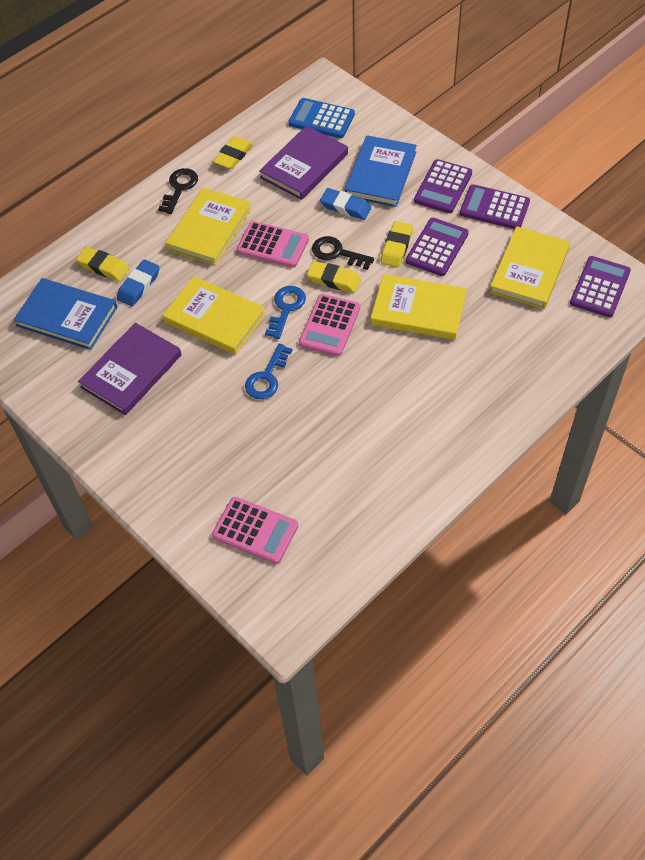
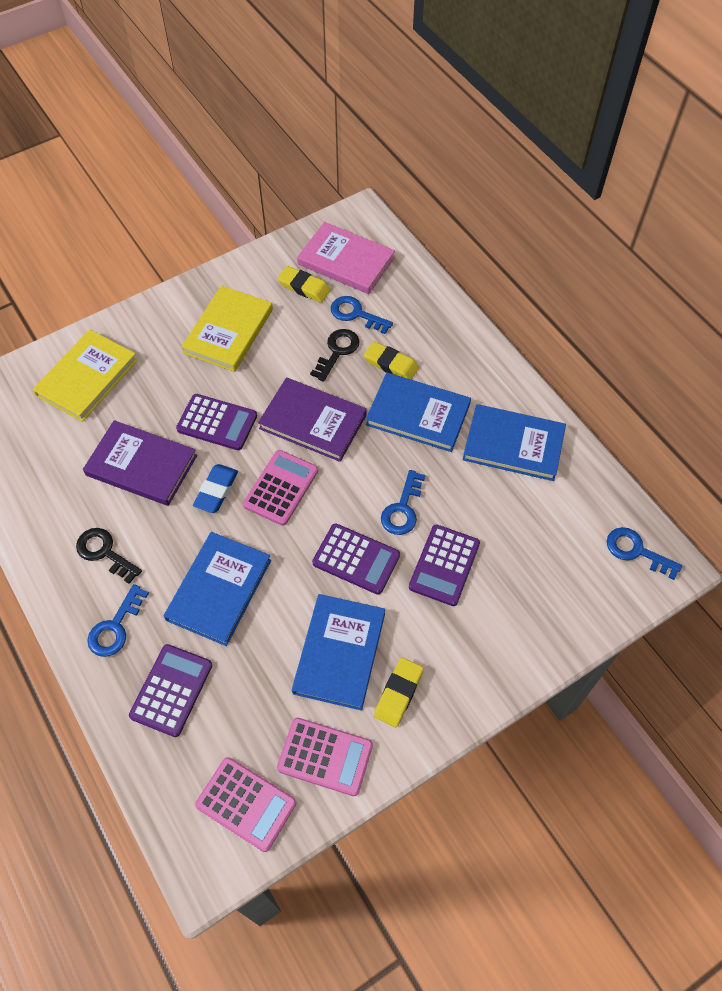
blue book: 2 -> 4
blue calculator: 1 -> 0
blue eraser: 2 -> 1
blue key: 2 -> 4
pink book: 0 -> 1
yellow book: 4 -> 2
yellow eraser: 4 -> 3

